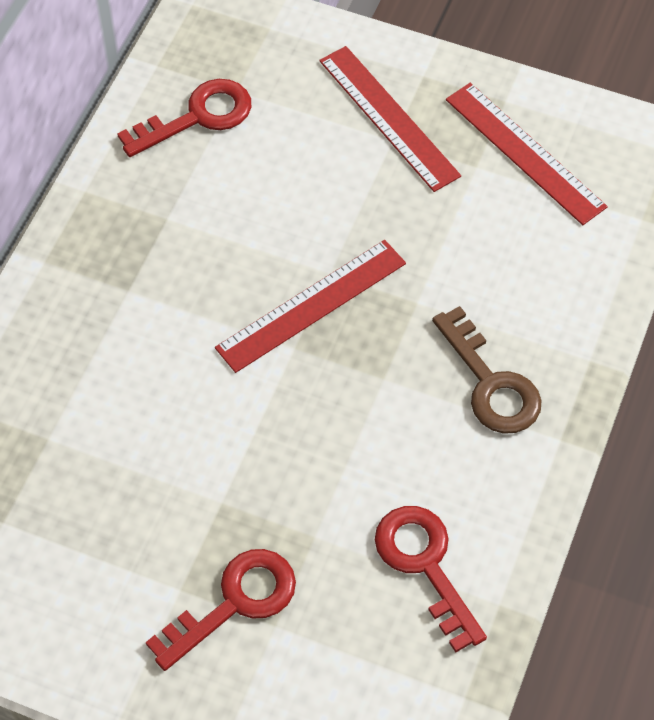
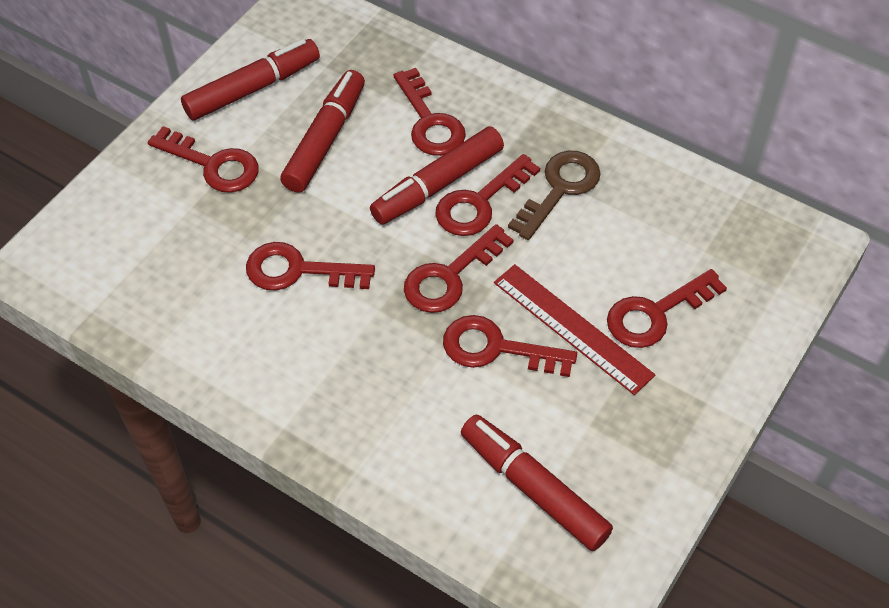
red key: 3 -> 7
red marker: 0 -> 4
red ruler: 3 -> 1

